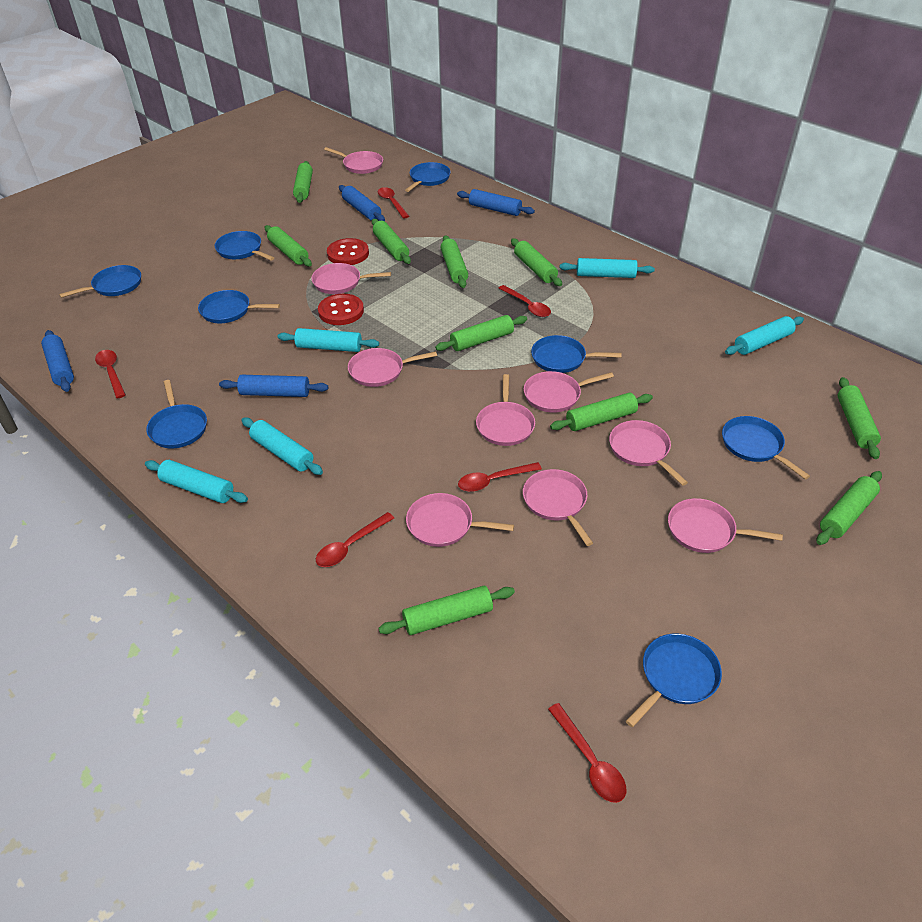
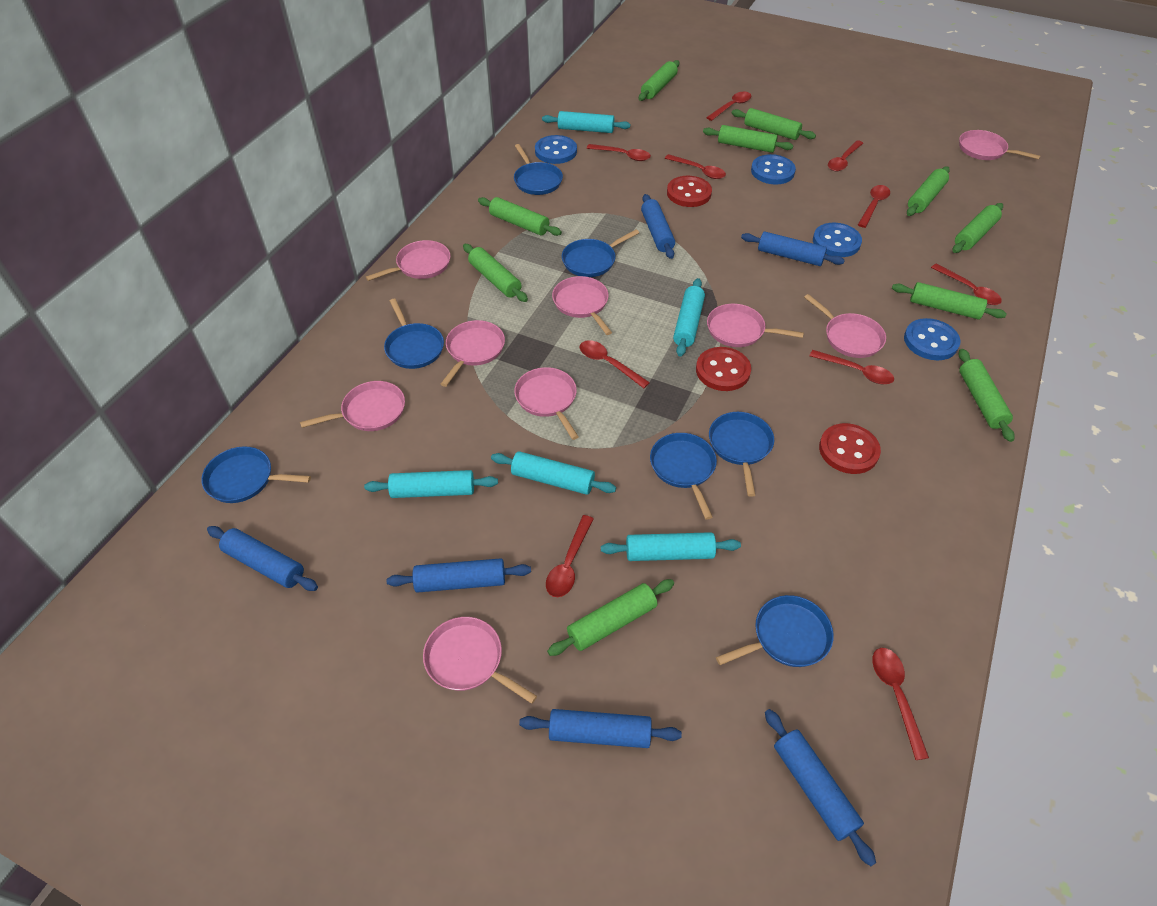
blue button: 0 -> 4
blue pan: 8 -> 7
blue rolling pin: 4 -> 6
red button: 2 -> 3
red spoon: 6 -> 10

